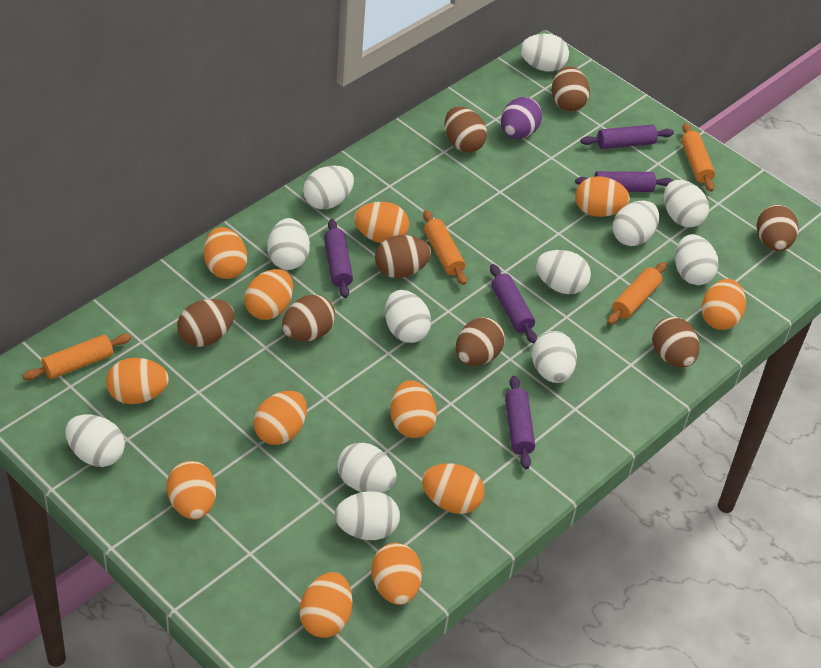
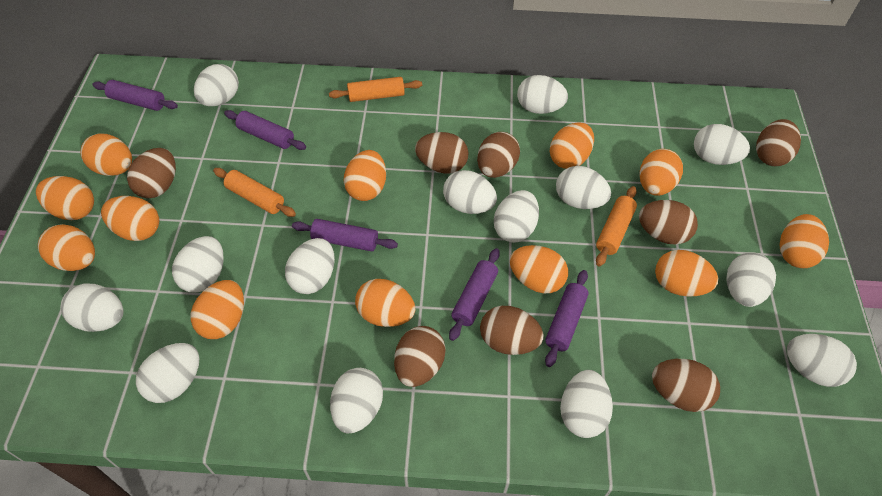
orange rolling pin: 4 -> 3
purple egg: 1 -> 0
white egg: 12 -> 14

